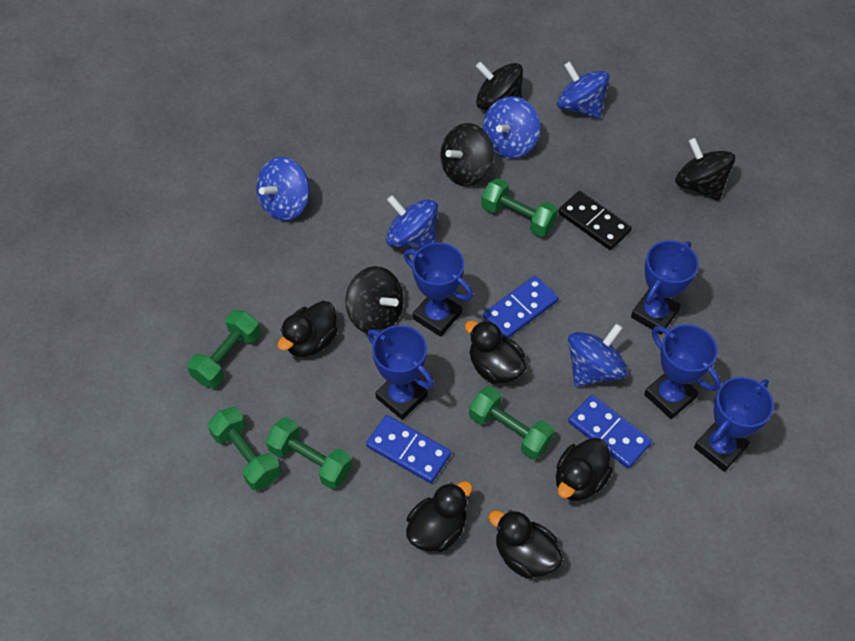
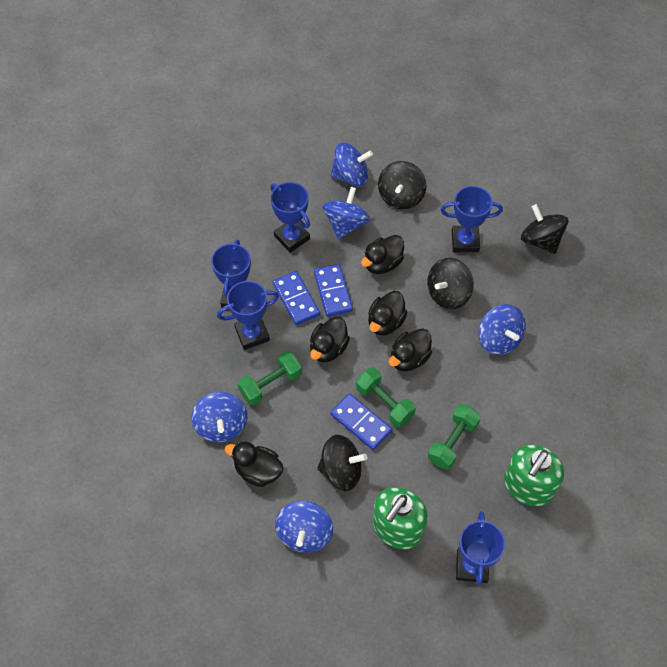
black domino: 1 -> 0
green dumbbell: 5 -> 3
green soap dispenser: 0 -> 2

